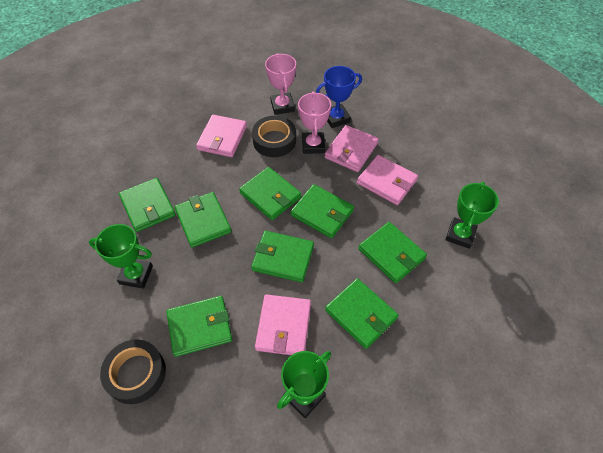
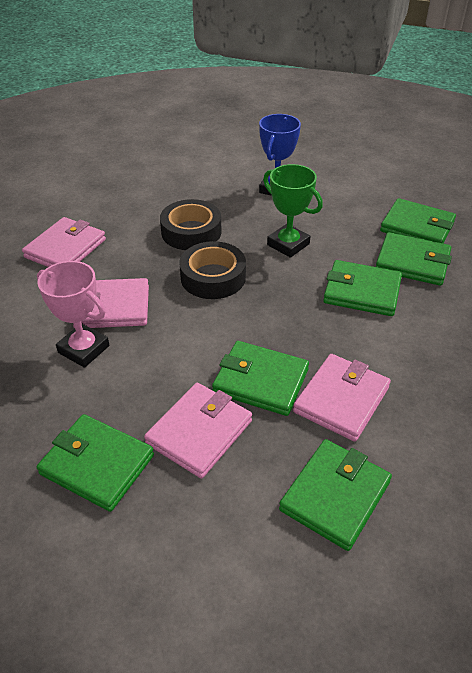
green trophy: 3 -> 1
green wallet: 8 -> 6
pink trophy: 2 -> 1

